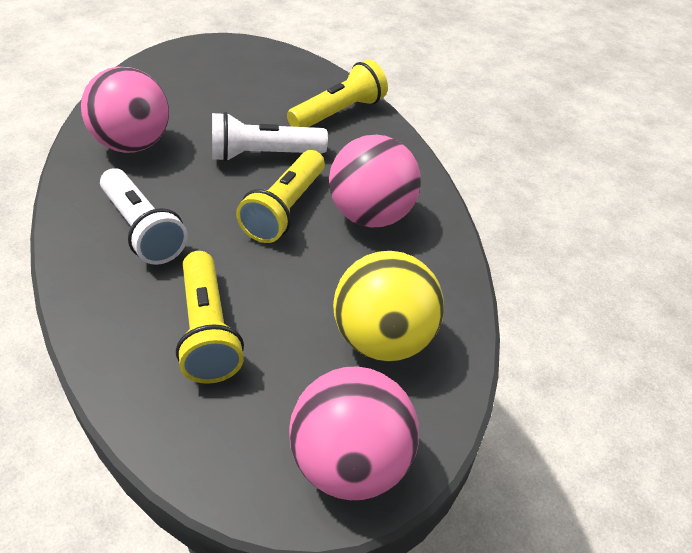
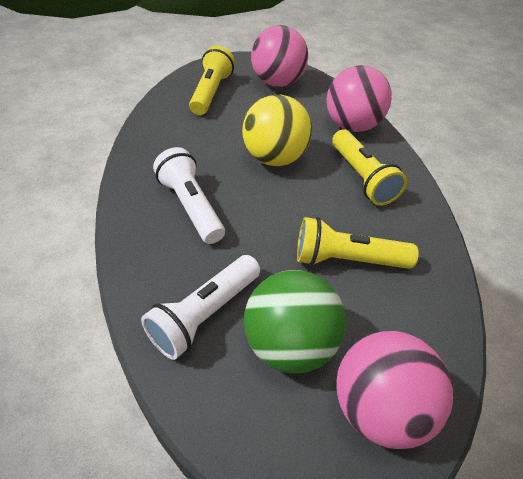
green ball: 0 -> 1

